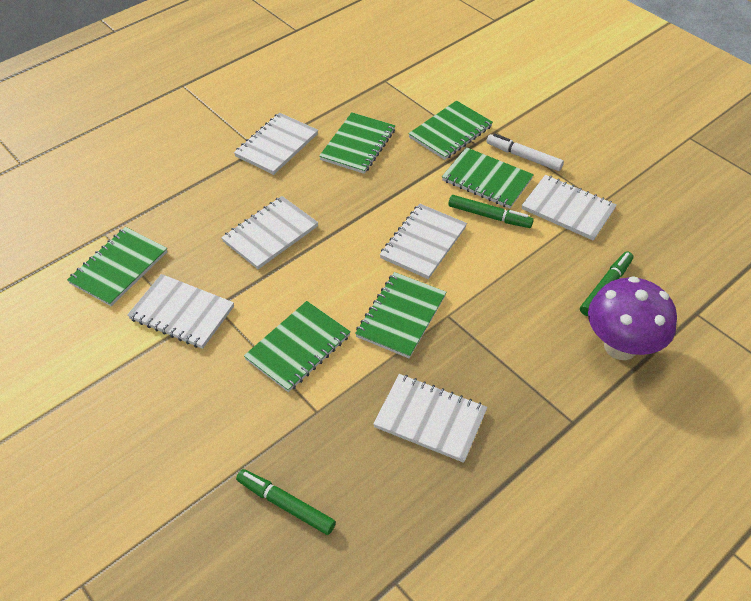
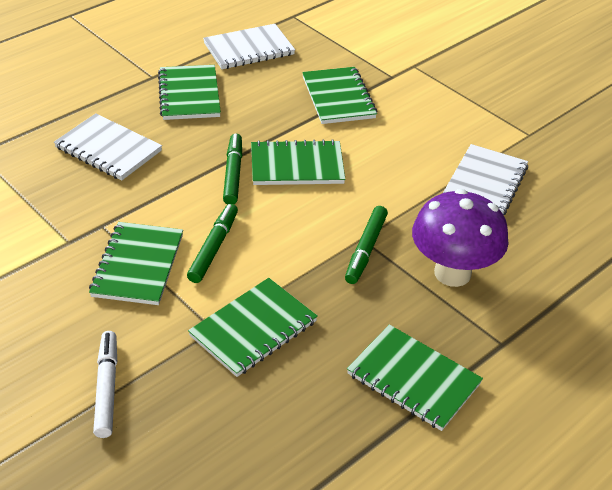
white notebook: 6 -> 3

